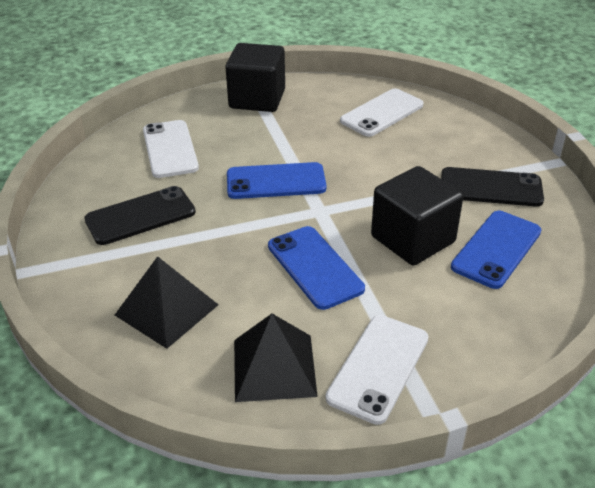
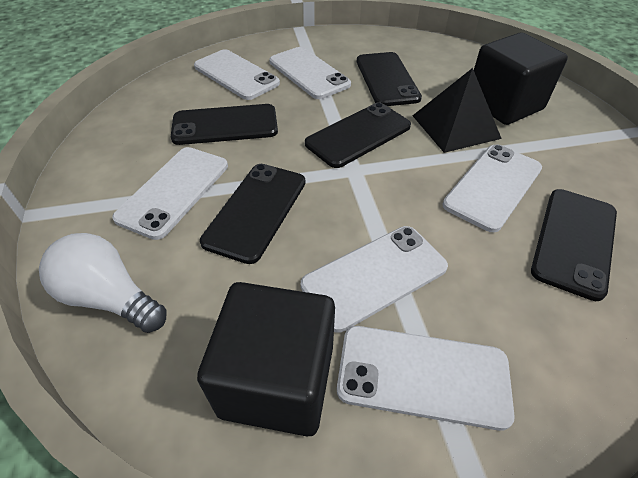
black phone: 2 -> 5
black pyramid: 2 -> 1
blue phone: 3 -> 0
white light bulb: 0 -> 1
white phone: 3 -> 6

